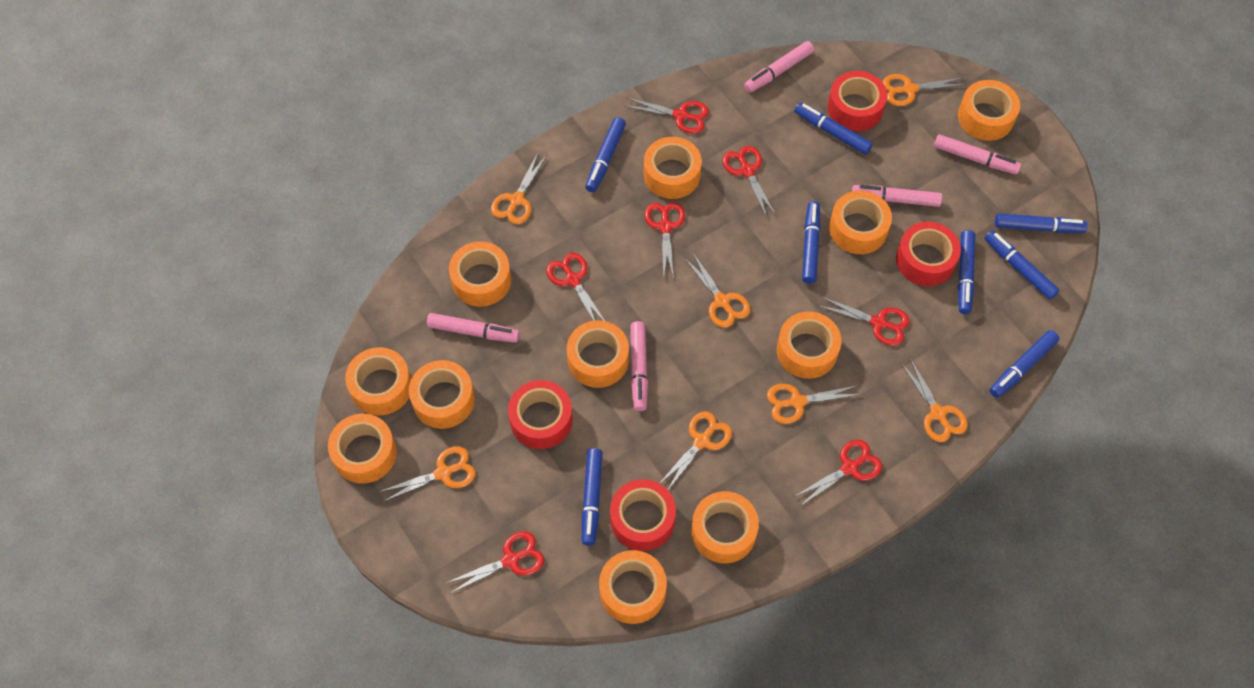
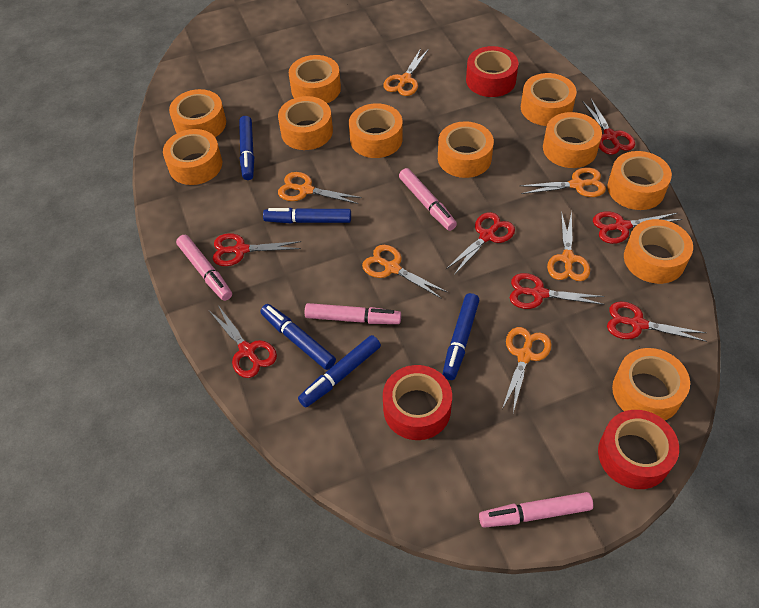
blue marker: 8 -> 5
orange scissors: 7 -> 6
pink marker: 5 -> 4
red tape: 4 -> 3

